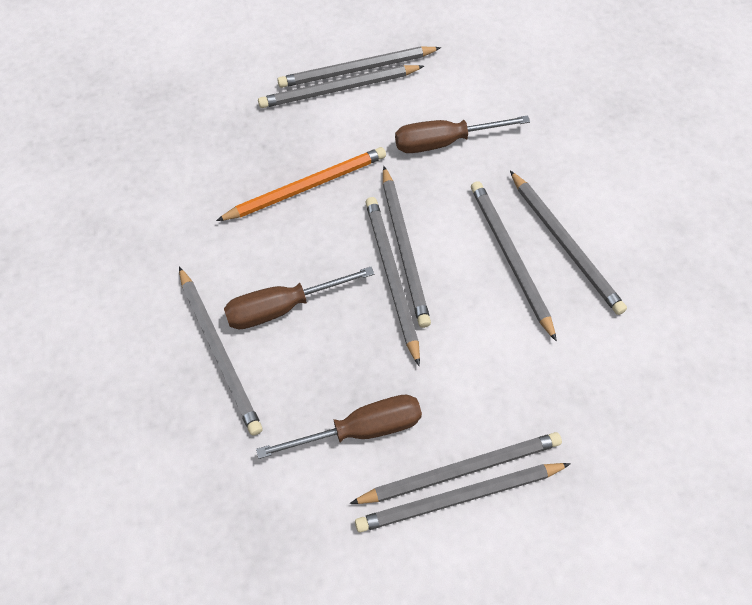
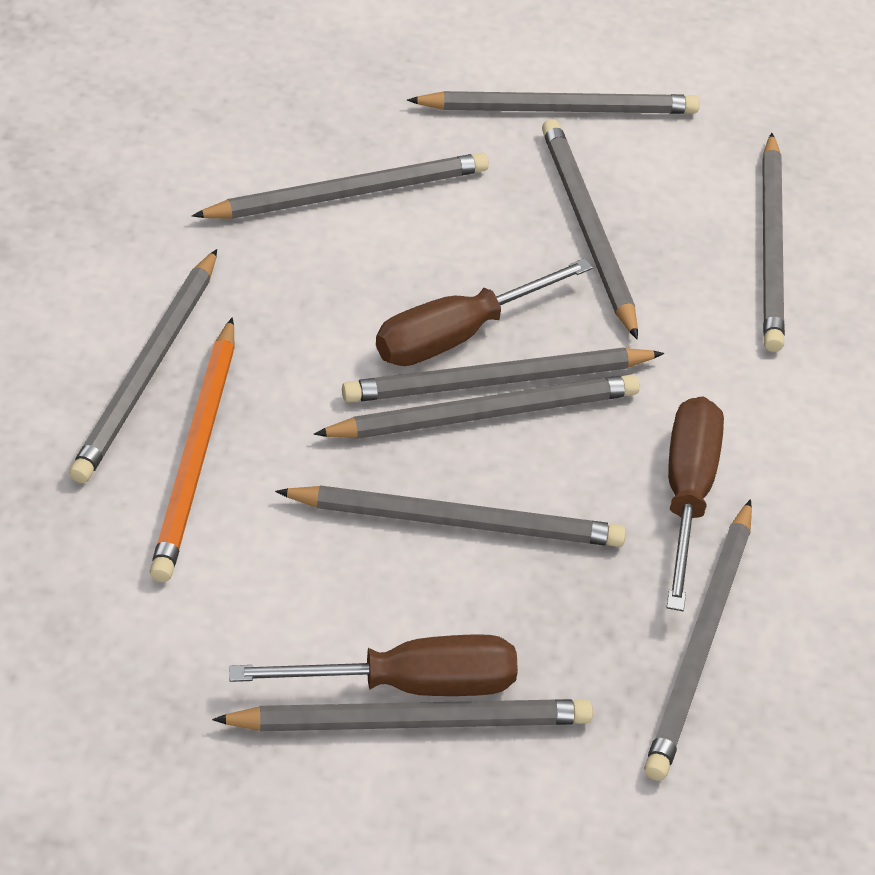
grey pencil: 9 -> 10

